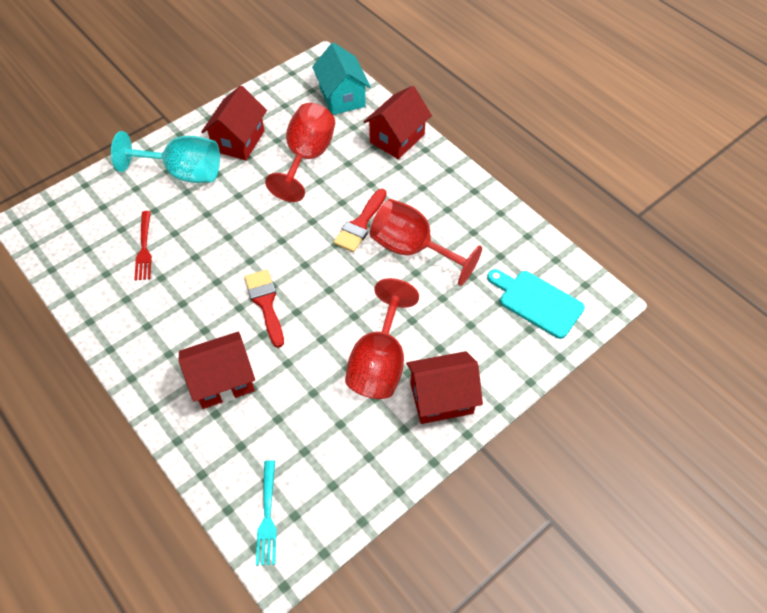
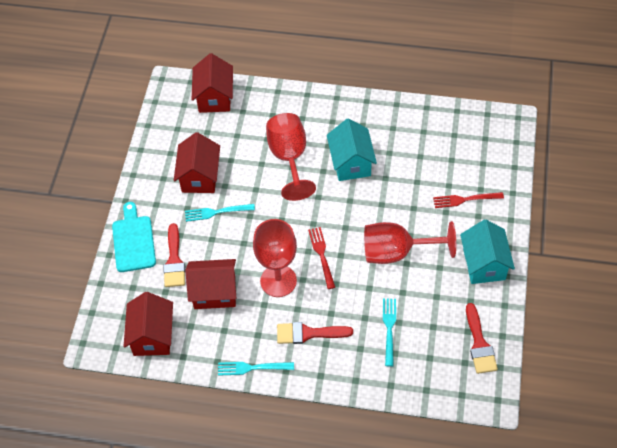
red brush: 2 -> 3
red fork: 1 -> 2
turquoise fork: 1 -> 3
turquoise goblet: 1 -> 0
turquoise house: 1 -> 2

